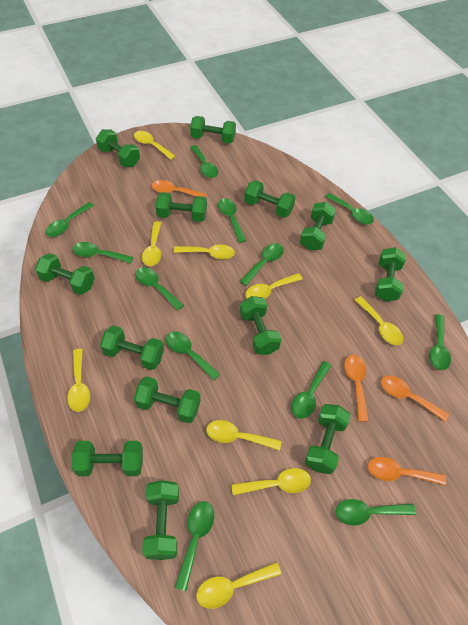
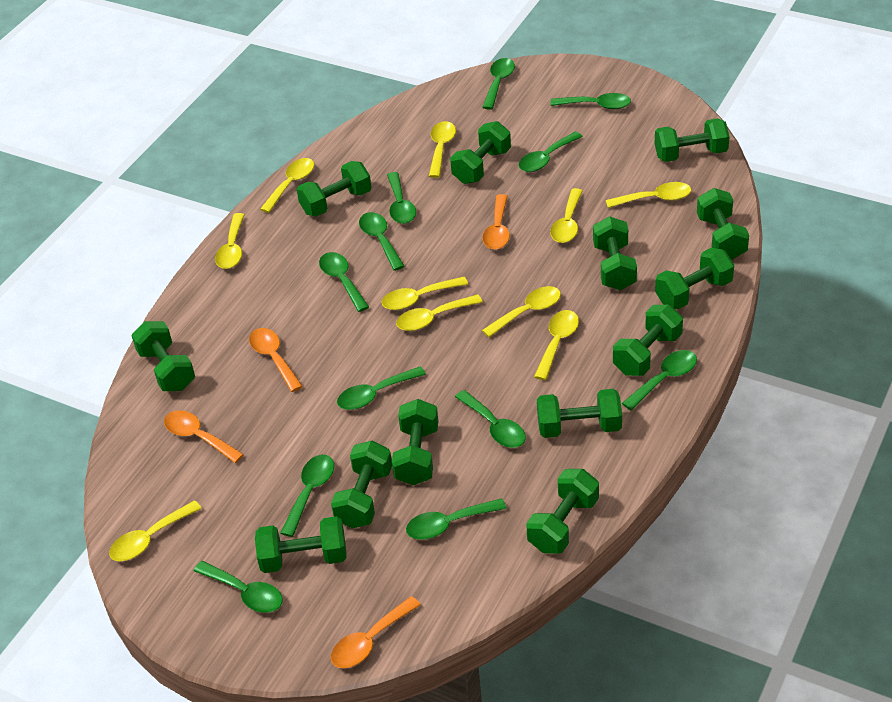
yellow spoon: 9 -> 10

